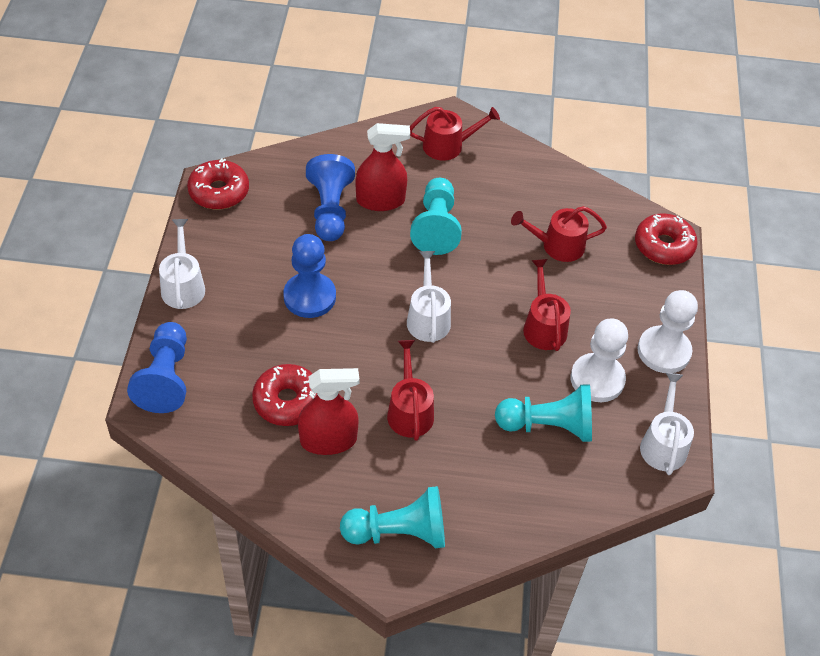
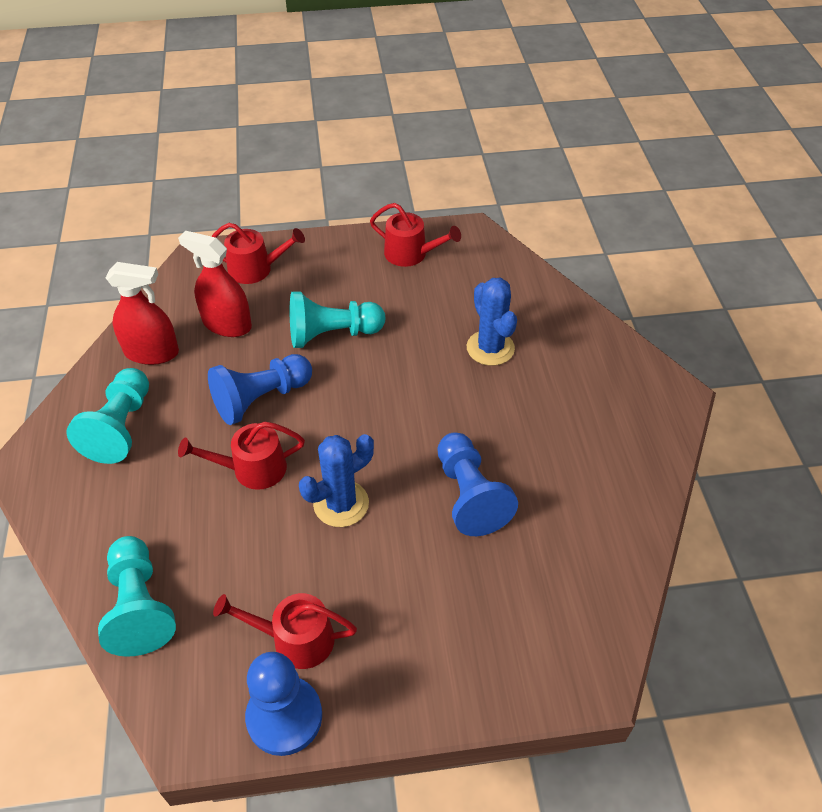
blue cactus: 0 -> 2
red donut: 3 -> 0
white pawn: 2 -> 0
white watering can: 3 -> 0

